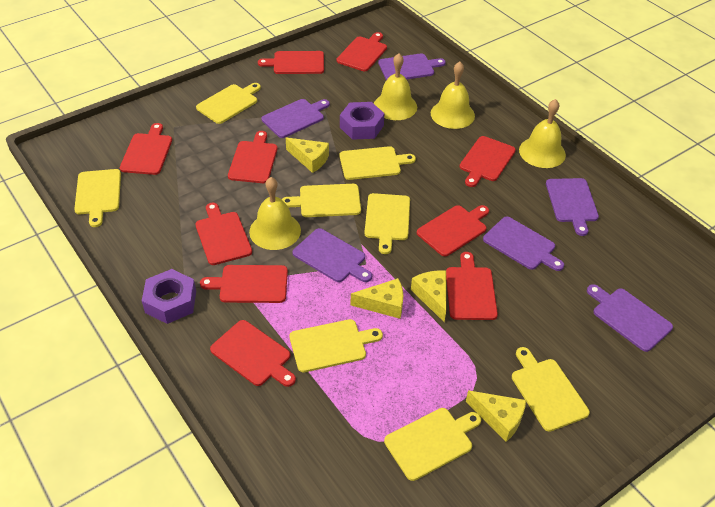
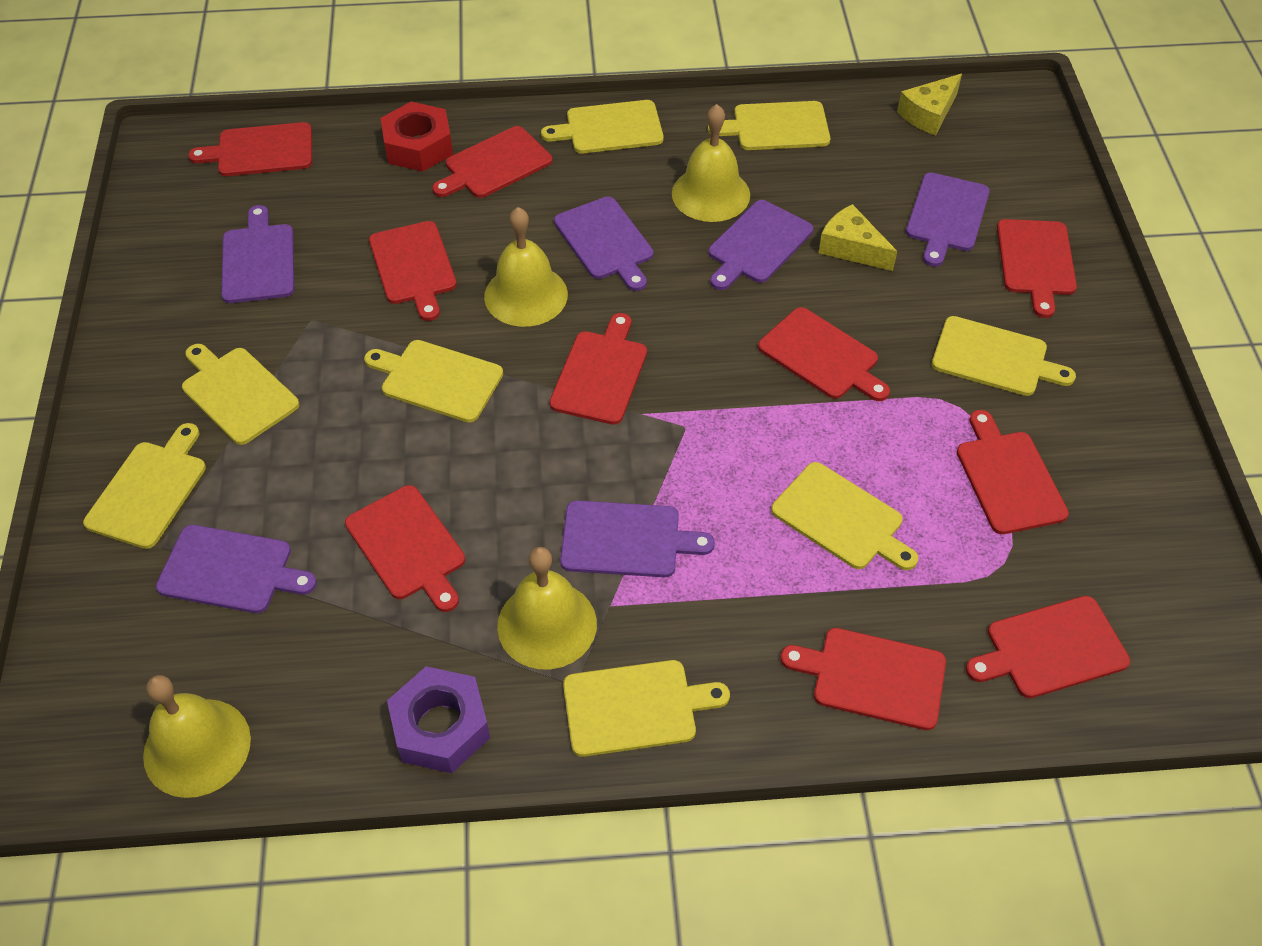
purple nut: 2 -> 1
red nut: 0 -> 1
yellow cheese: 4 -> 2

